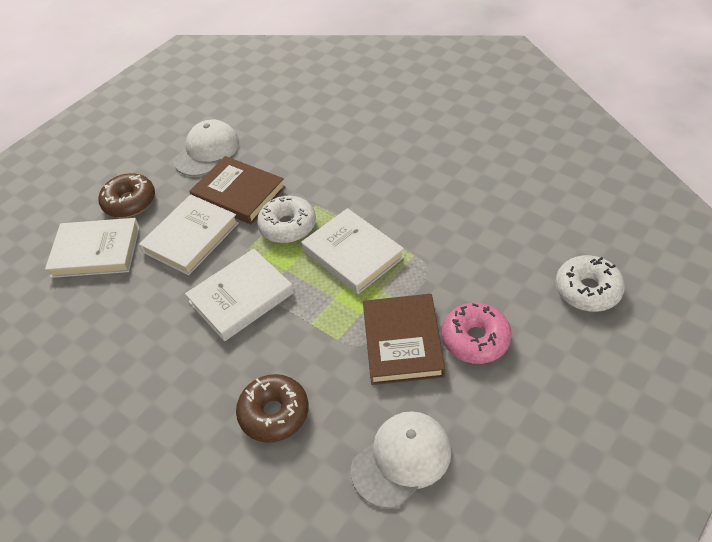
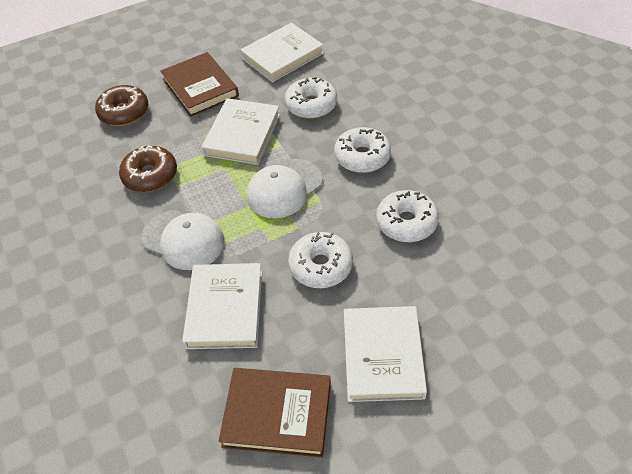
pink donut: 1 -> 0
white donut: 2 -> 4

